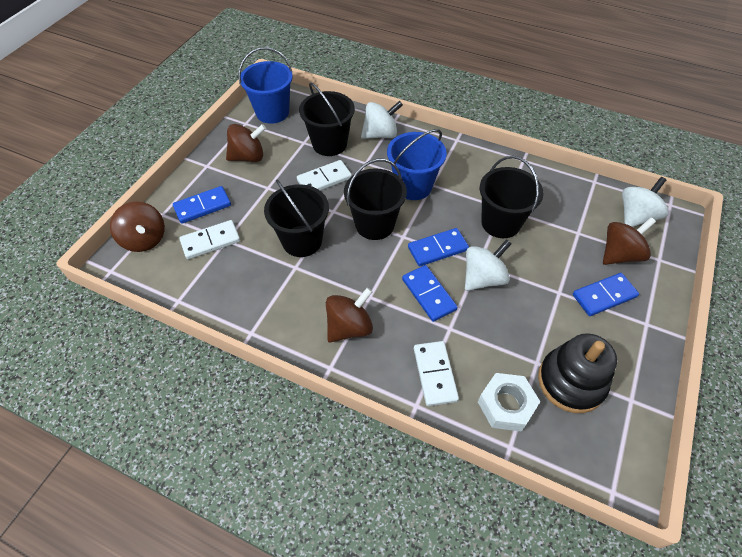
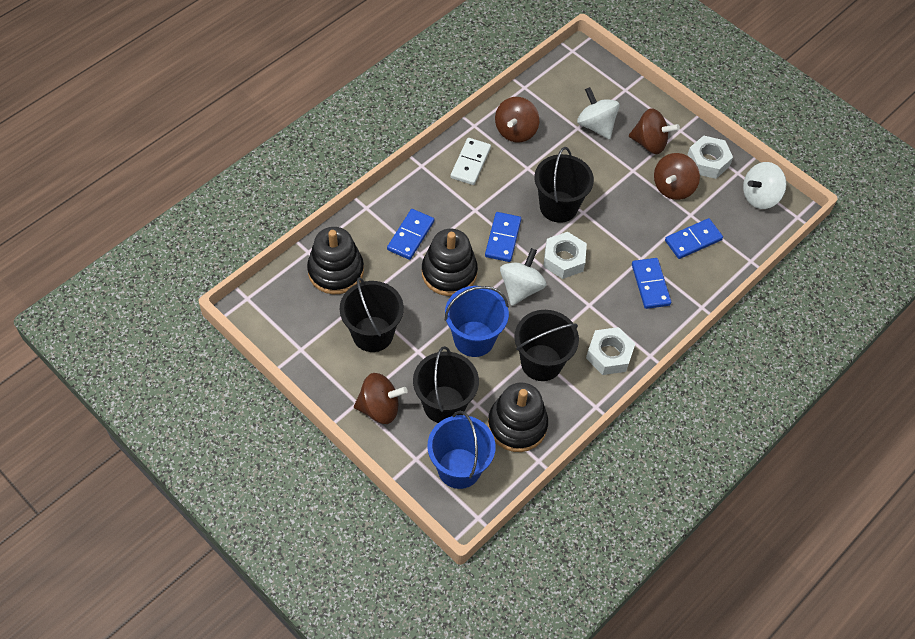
black stacking toy: 1 -> 3
white domino: 3 -> 1
white nut: 1 -> 3

